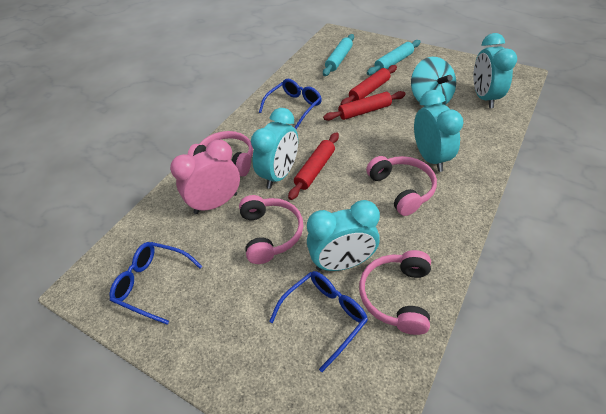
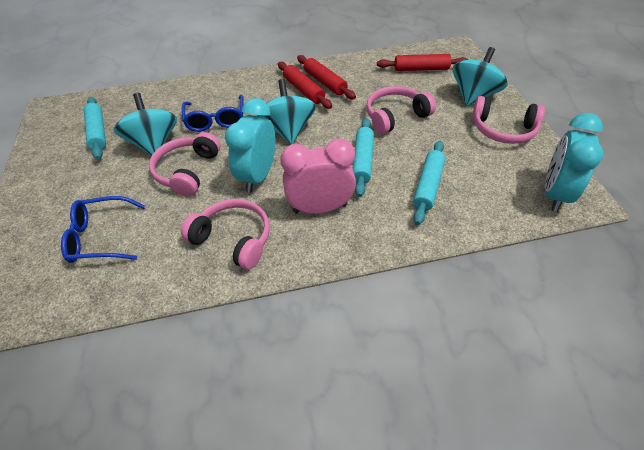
blue glasses: 3 -> 2
turquoise clock: 4 -> 2
turquoise rolling pin: 2 -> 3
turquoise spinning top: 1 -> 3

